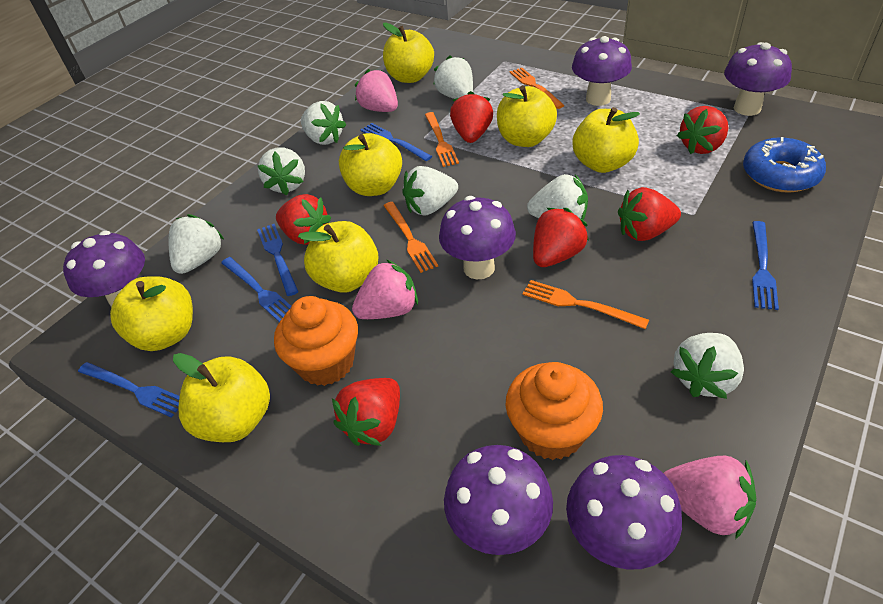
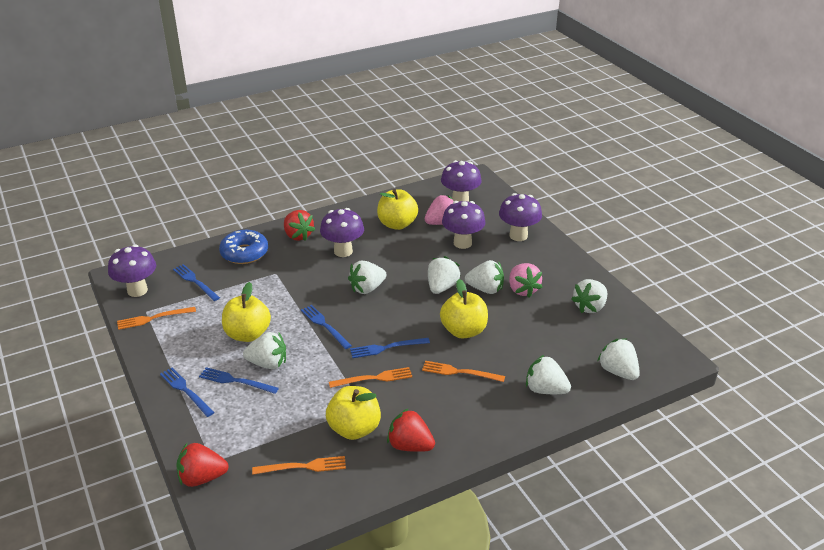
orange cupcake: 2 -> 0
pink strawberry: 3 -> 2
purple mushroom: 6 -> 5
red strawberry: 6 -> 3
yellow apple: 7 -> 4

